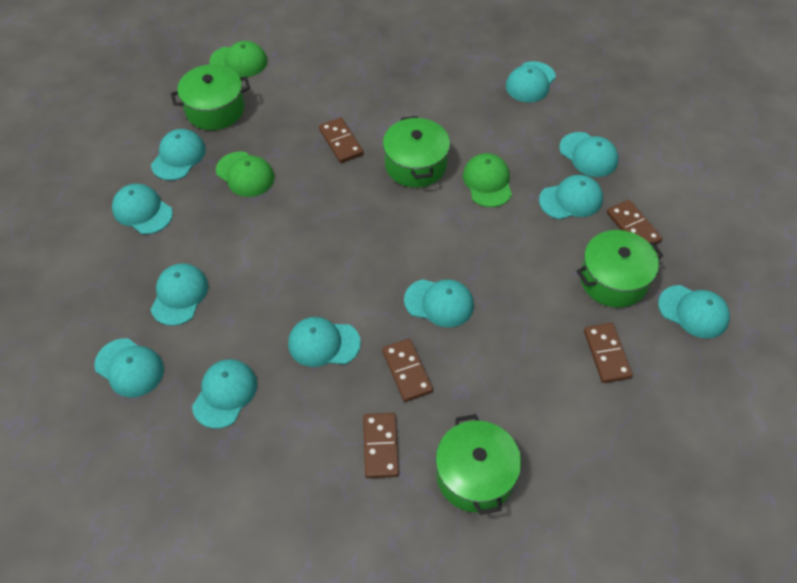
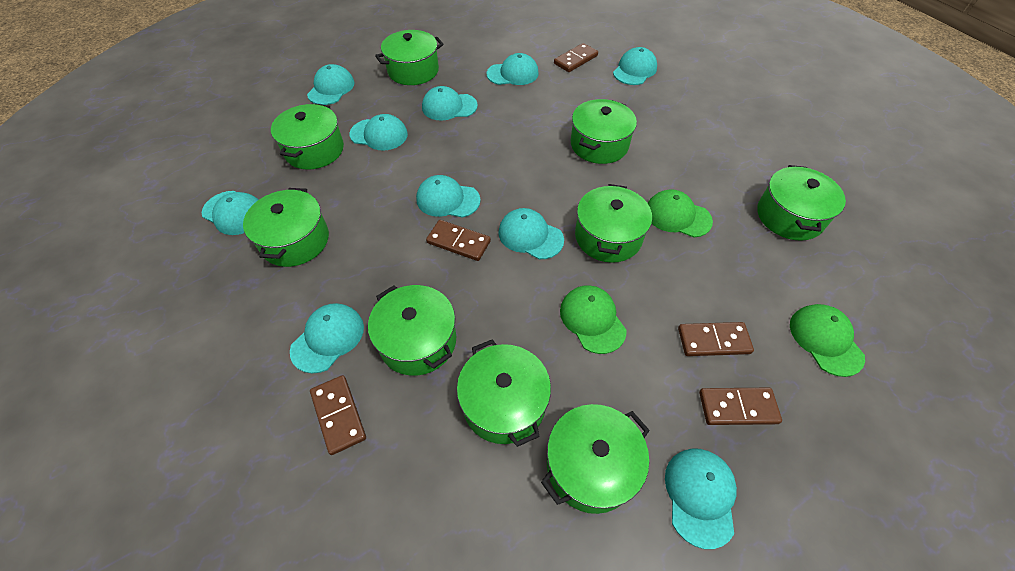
green pot: 4 -> 9
turquoise cap: 11 -> 10

